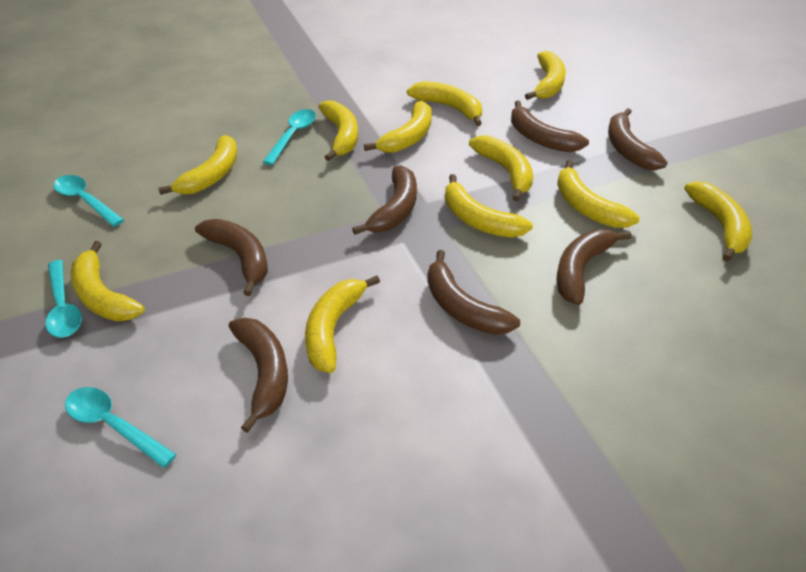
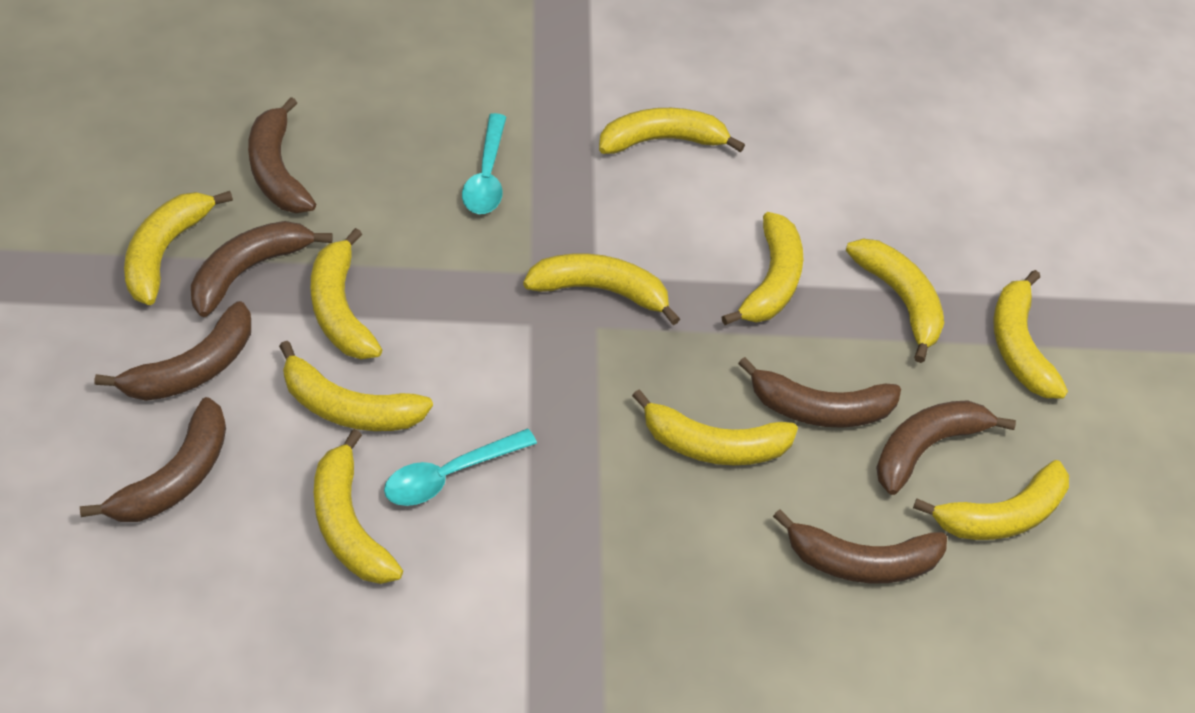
turquoise spoon: 4 -> 2

